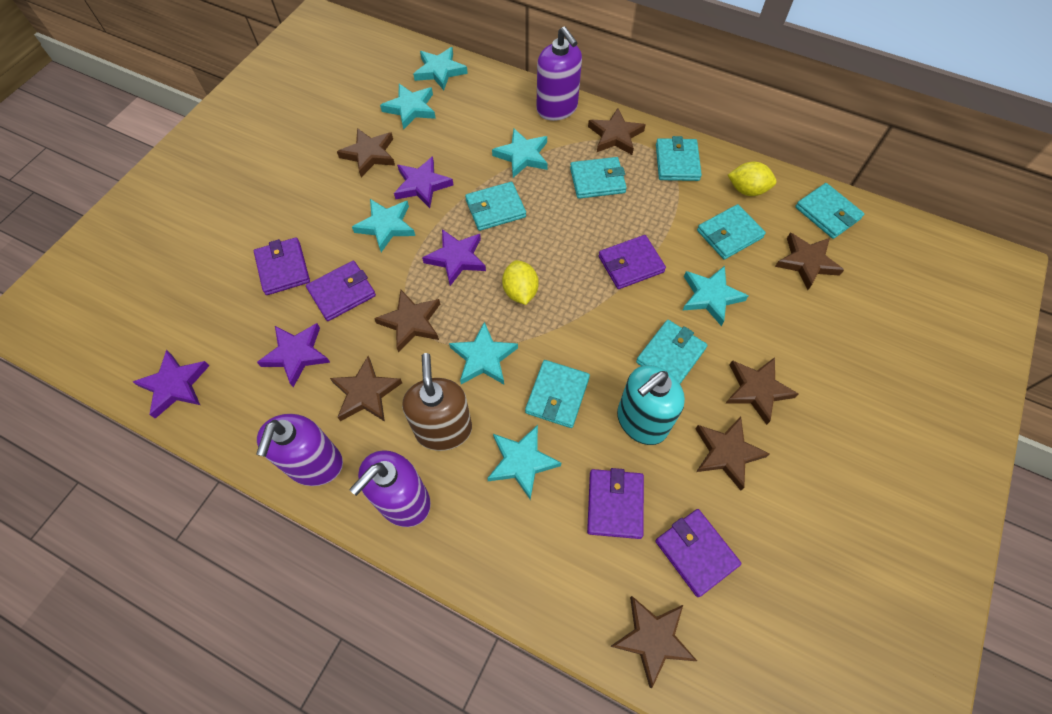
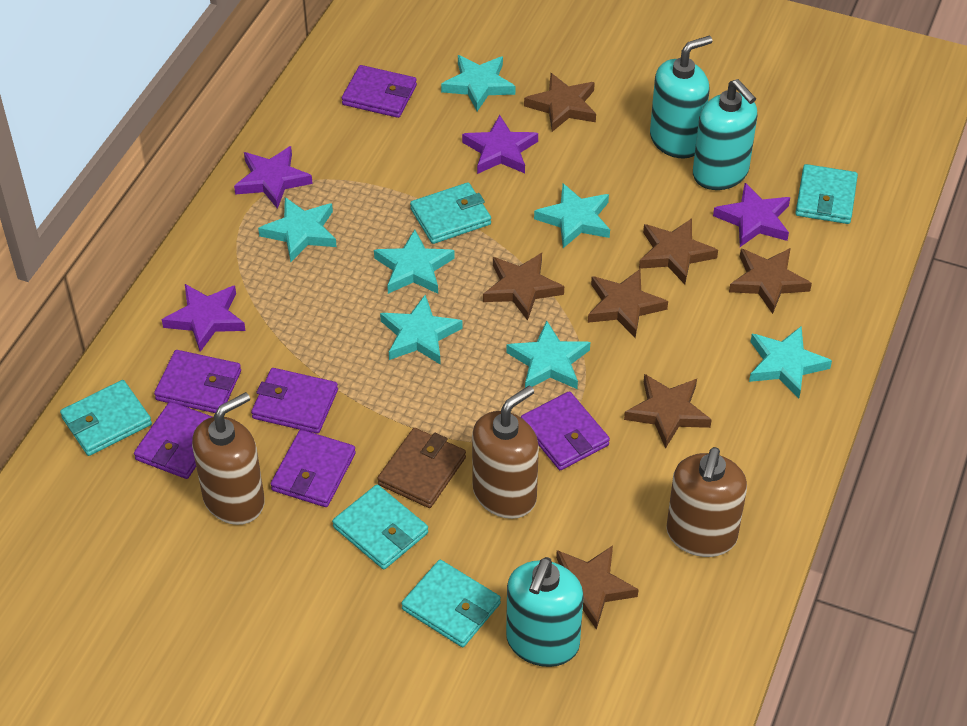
brown soap dispenser: 1 -> 3
brown star: 8 -> 7
brown wallet: 0 -> 1
purple soap dispenser: 3 -> 0
purple wallet: 5 -> 6
turquoise soap dispenser: 1 -> 3
turquoise wallet: 7 -> 5
yellow lemon: 2 -> 0

